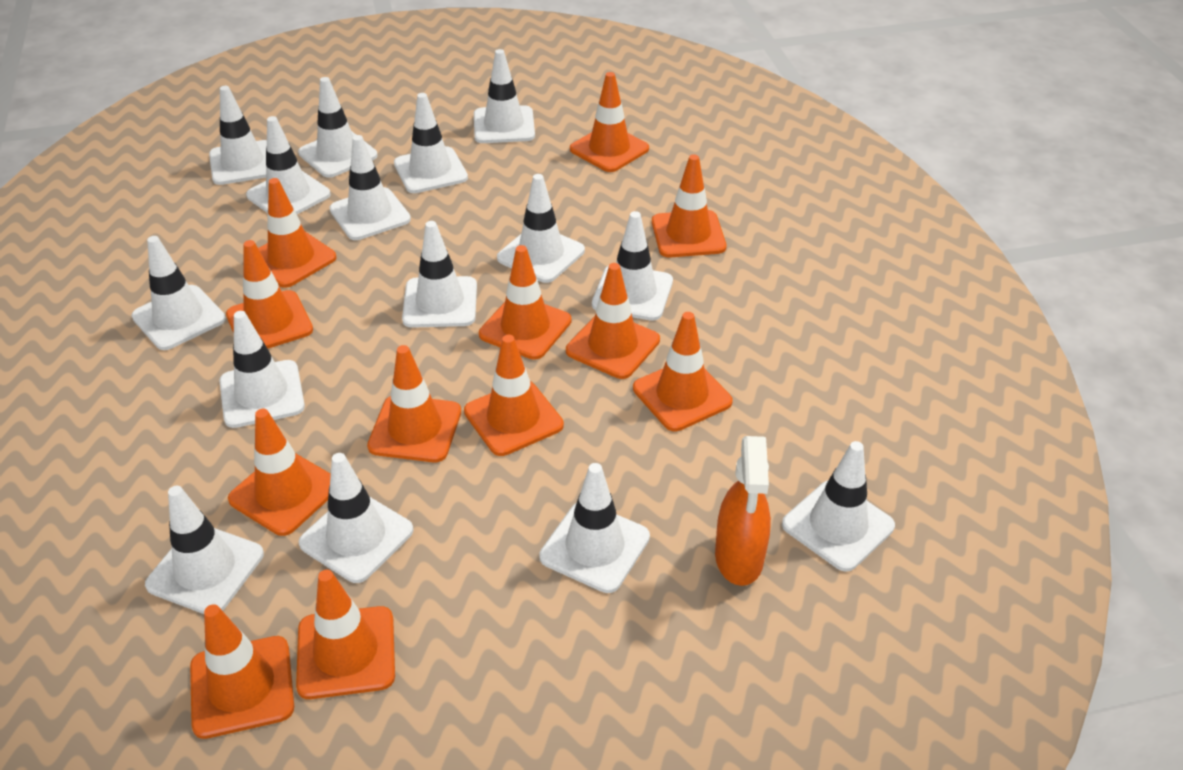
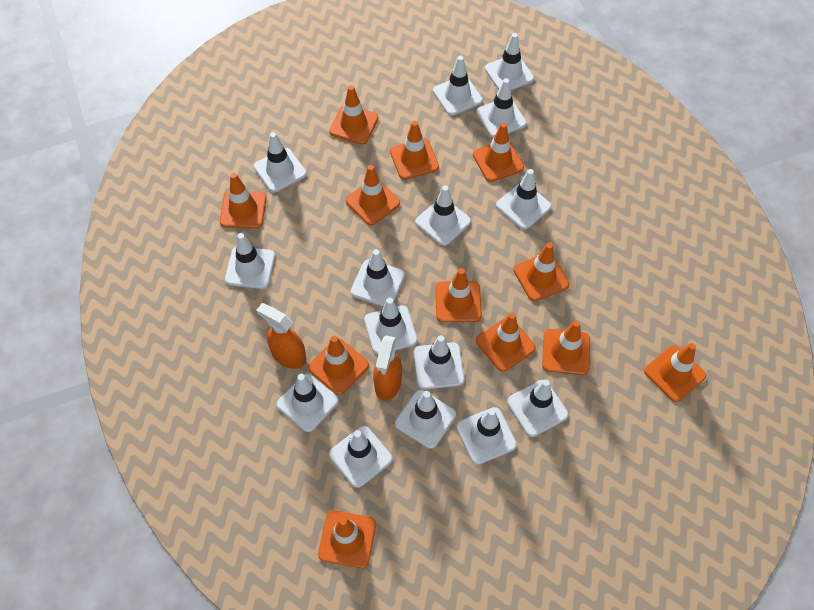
orange spray bottle: 1 -> 2

